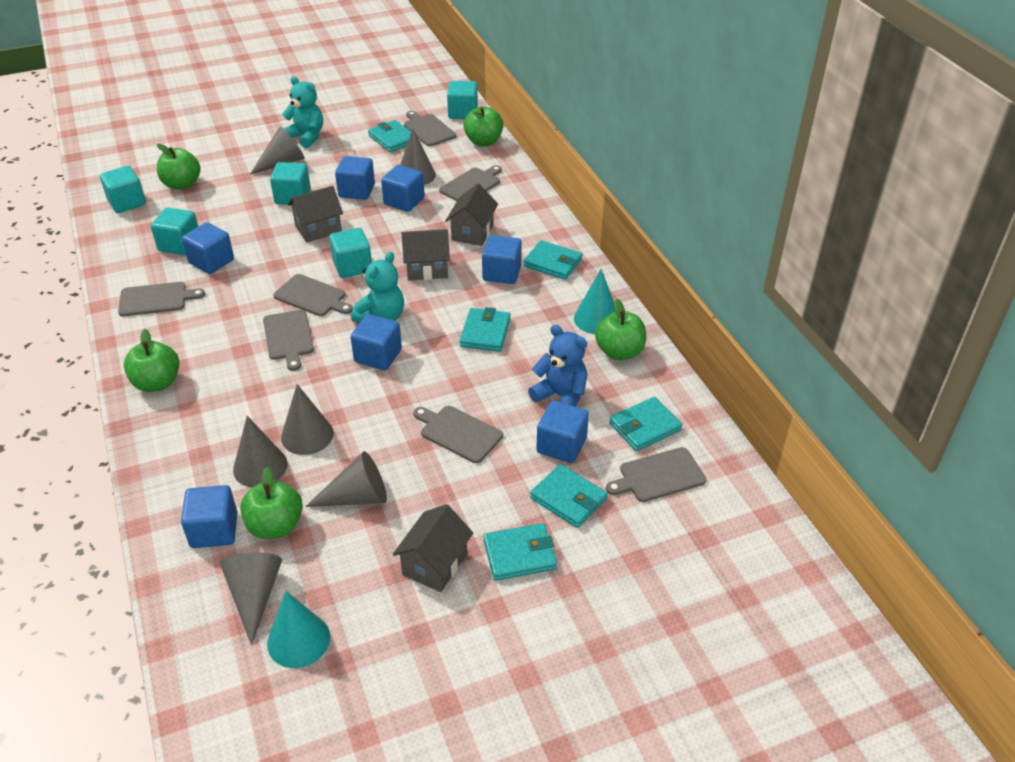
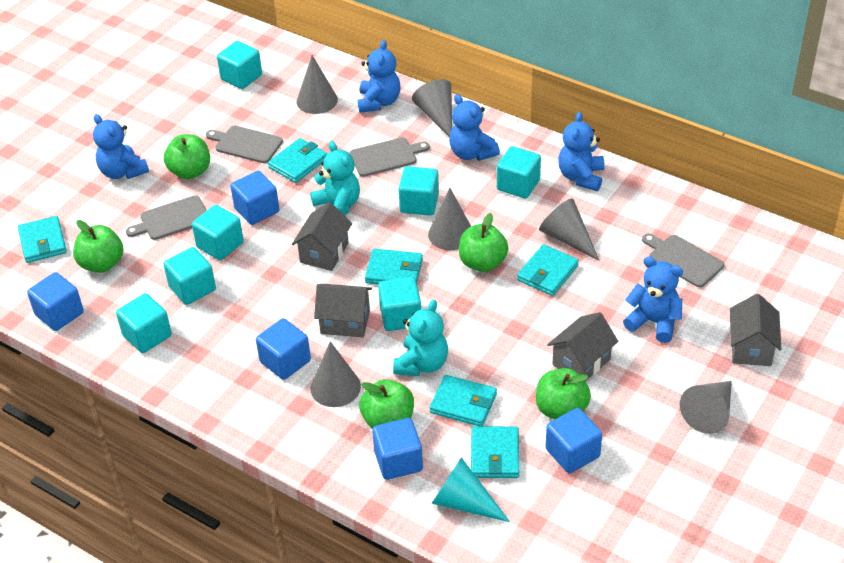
blue cube: 7 -> 5
blue teddy bear: 1 -> 5
grey cutting board: 7 -> 4
turquoise cone: 2 -> 1
turquoise cube: 5 -> 7

